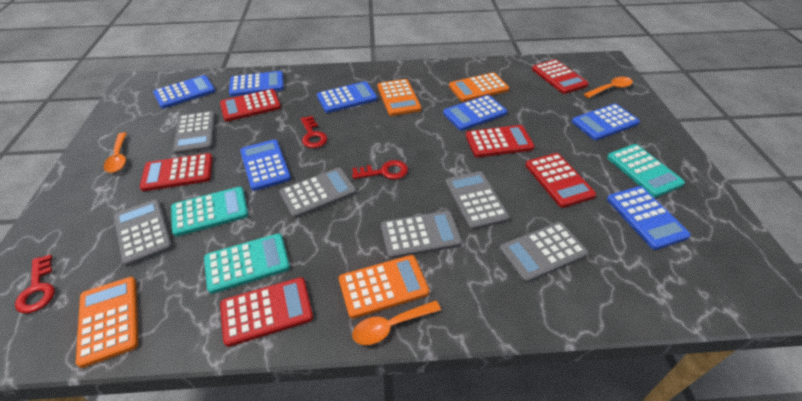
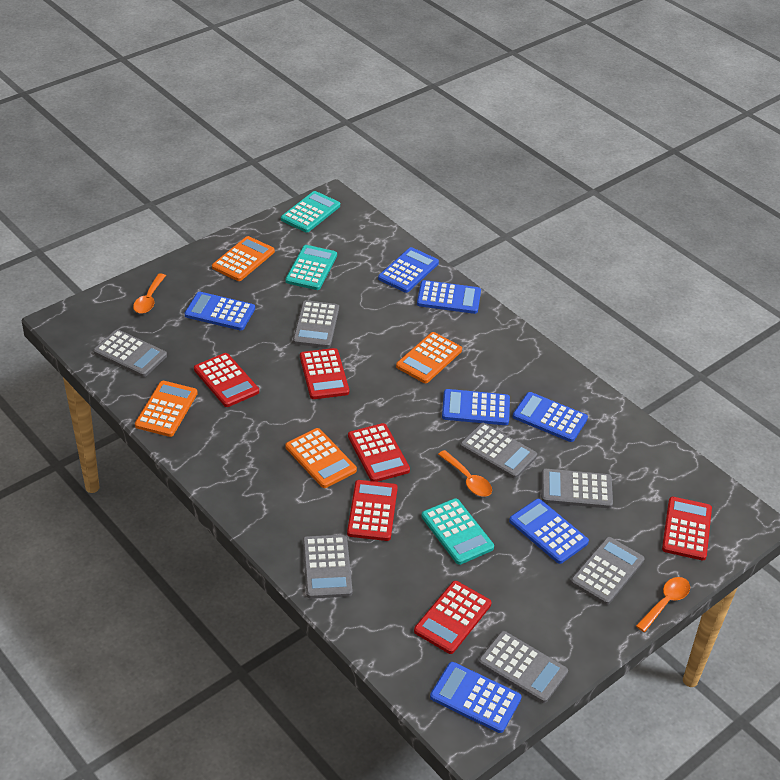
grey calculator: 6 -> 7
red key: 3 -> 0

